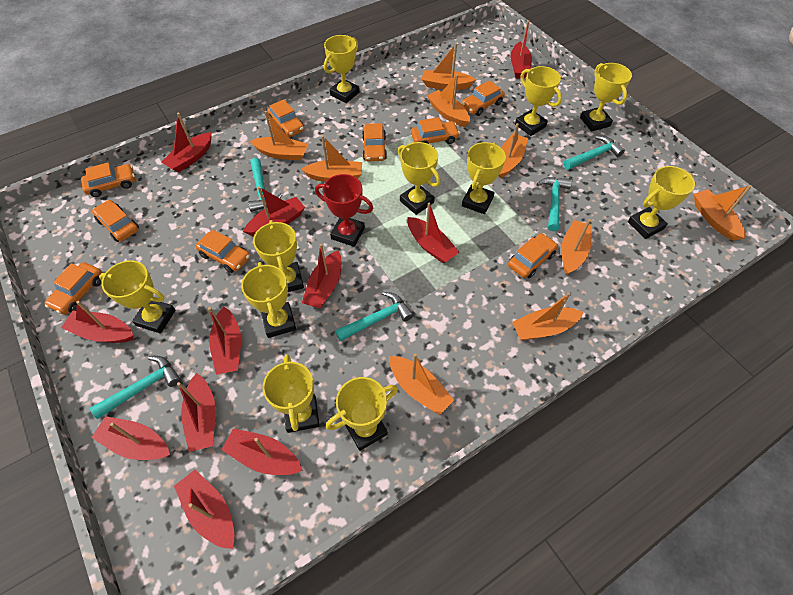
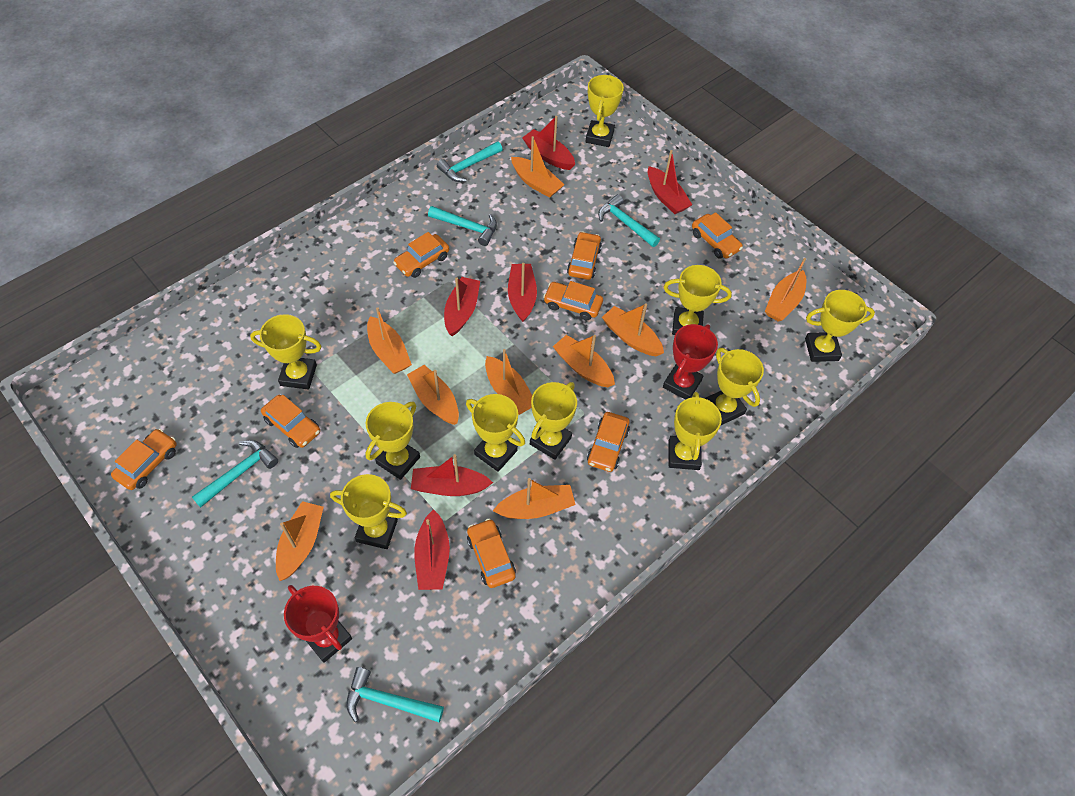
orange car: 9 -> 8
red boat: 11 -> 6
red trophy: 1 -> 2
yellow trophy: 11 -> 10

